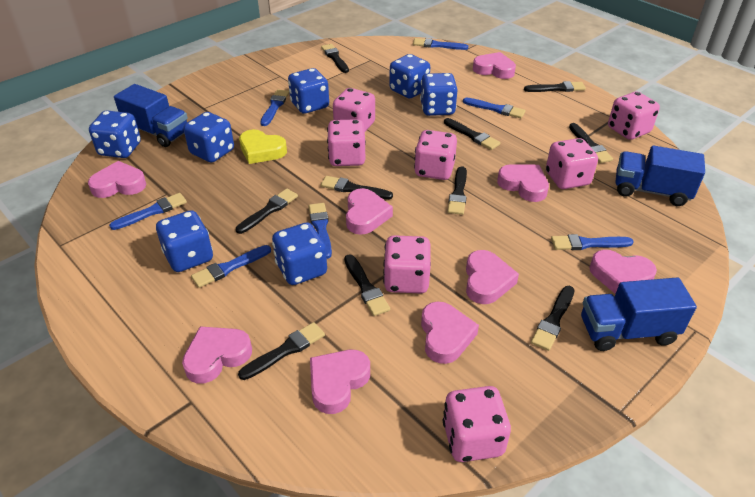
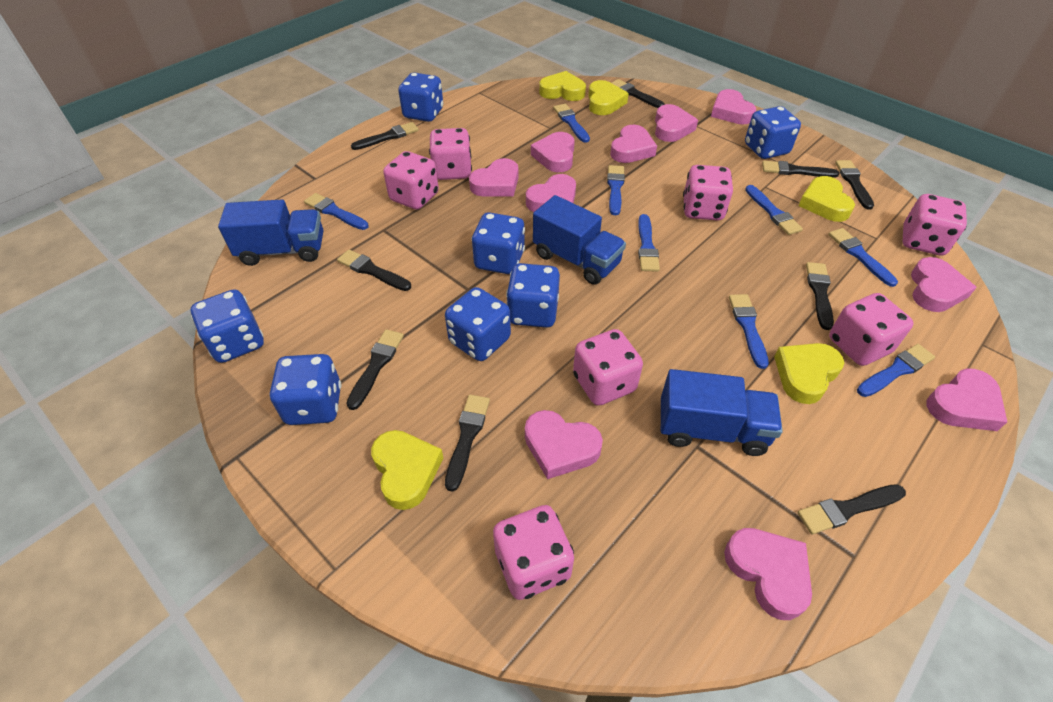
black brush: 10 -> 9
blue brush: 7 -> 8
pink heart: 9 -> 10
yellow heart: 1 -> 5

